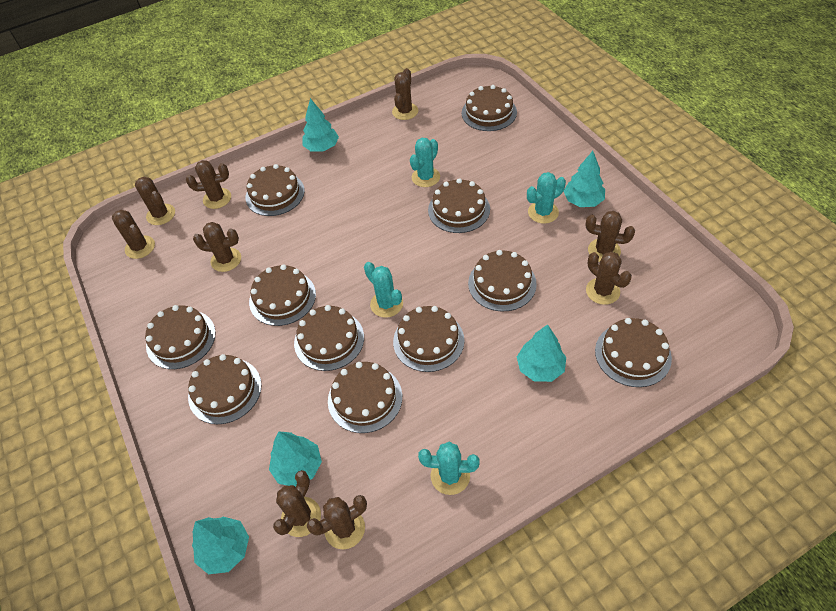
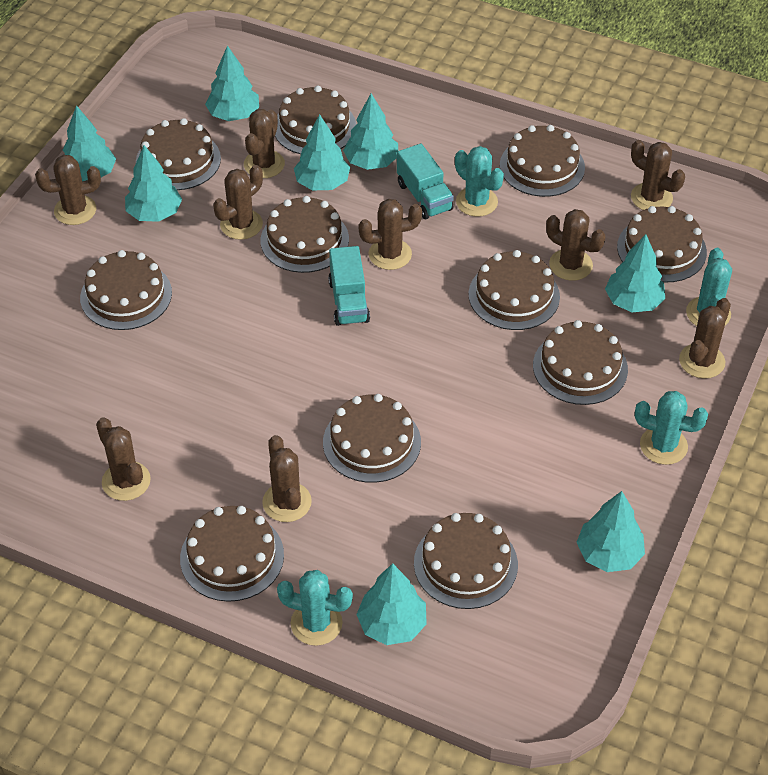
turquoise tree: 5 -> 8
turquoise truck: 0 -> 2

